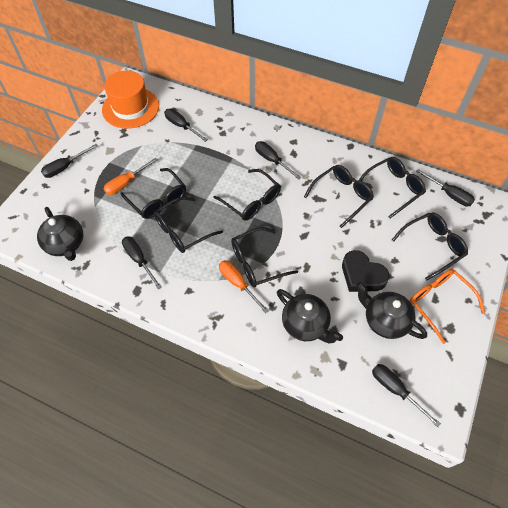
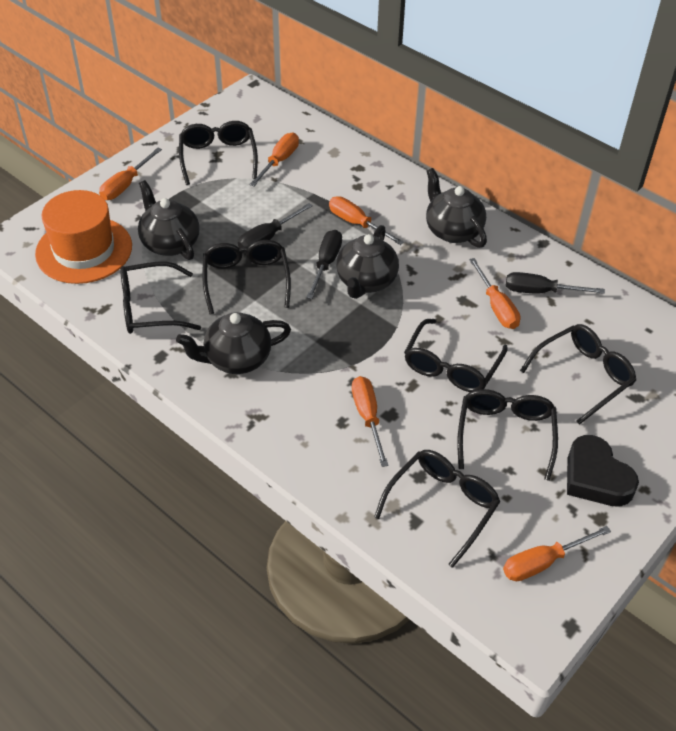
black screwdriver: 6 -> 3
black teapot: 3 -> 4
orange glasses: 1 -> 0
orange screwdriver: 2 -> 6

